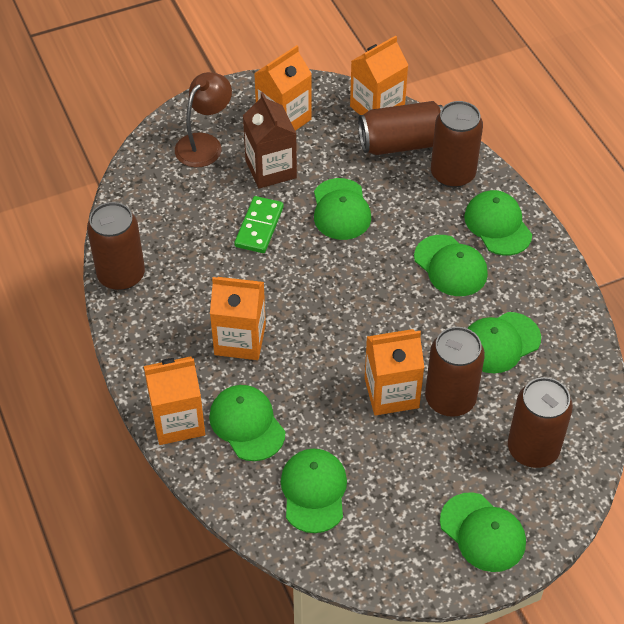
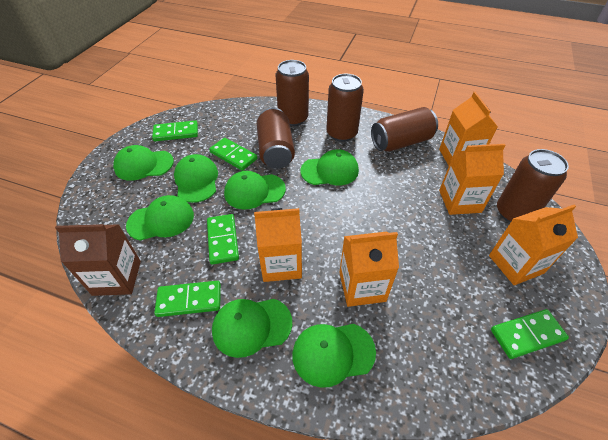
brown lamp: 1 -> 0
green domino: 1 -> 5

